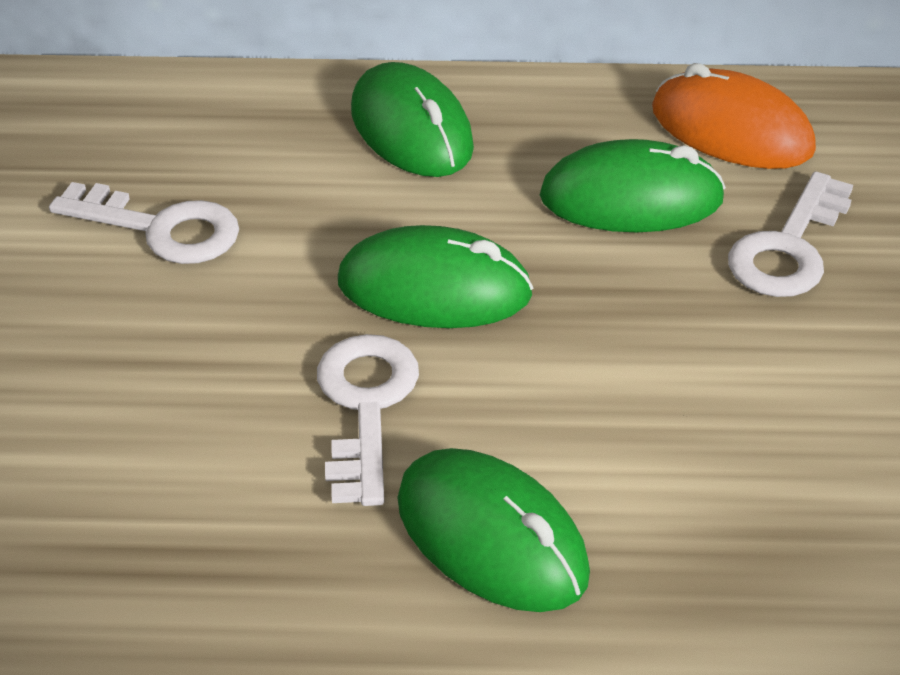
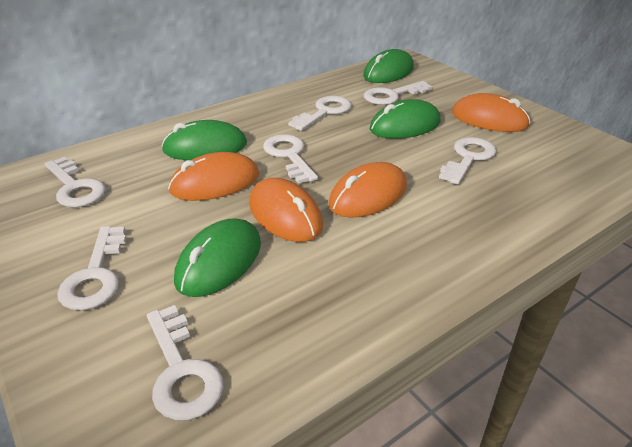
orange mouse: 1 -> 4
white key: 3 -> 7

